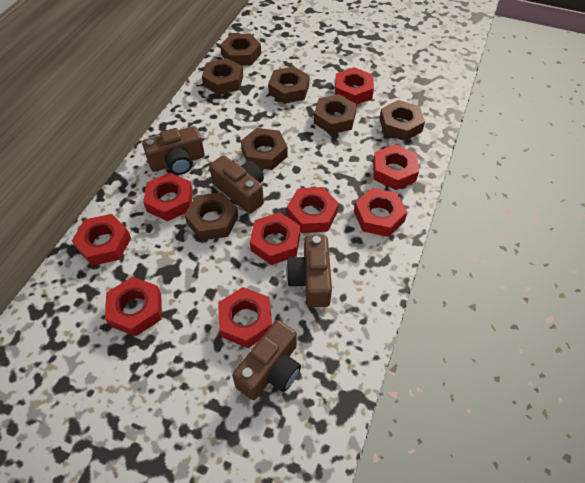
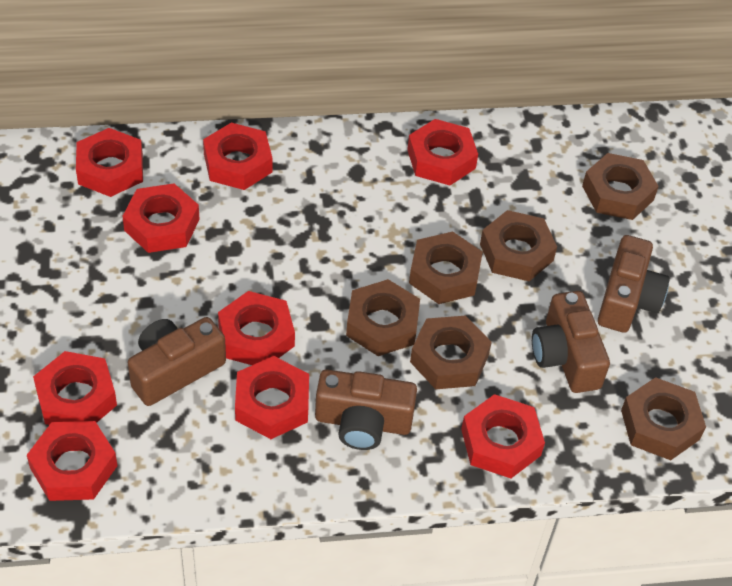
brown nut: 7 -> 6

